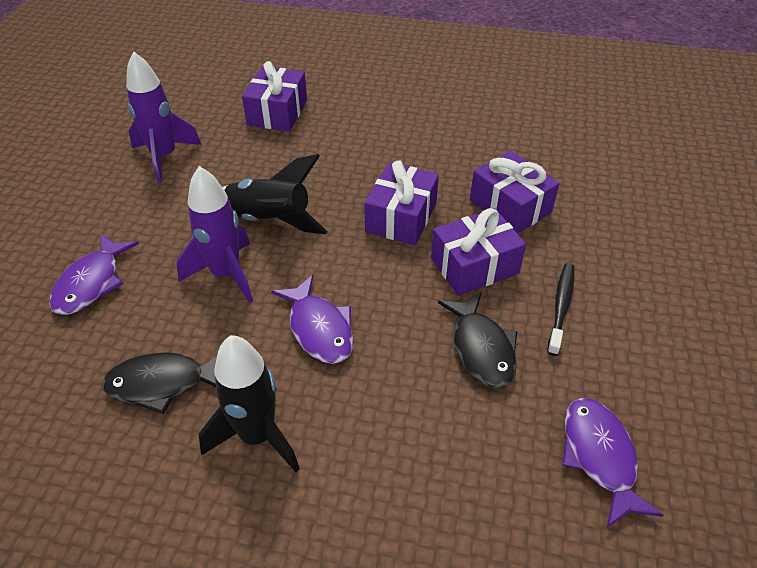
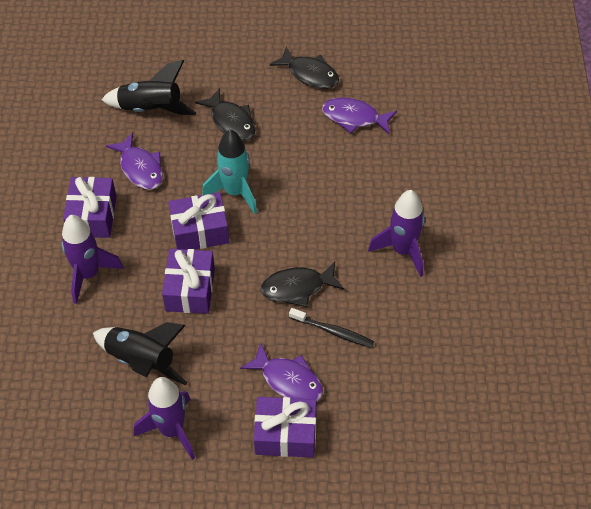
black fish: 2 -> 3
purple rocket: 2 -> 3
turquoise rocket: 0 -> 1

